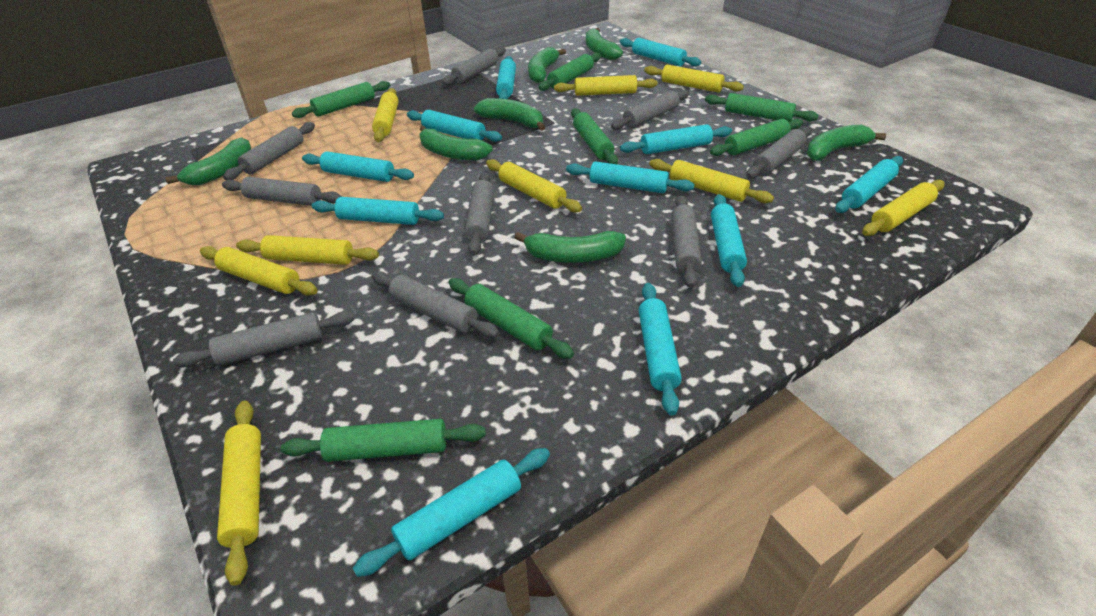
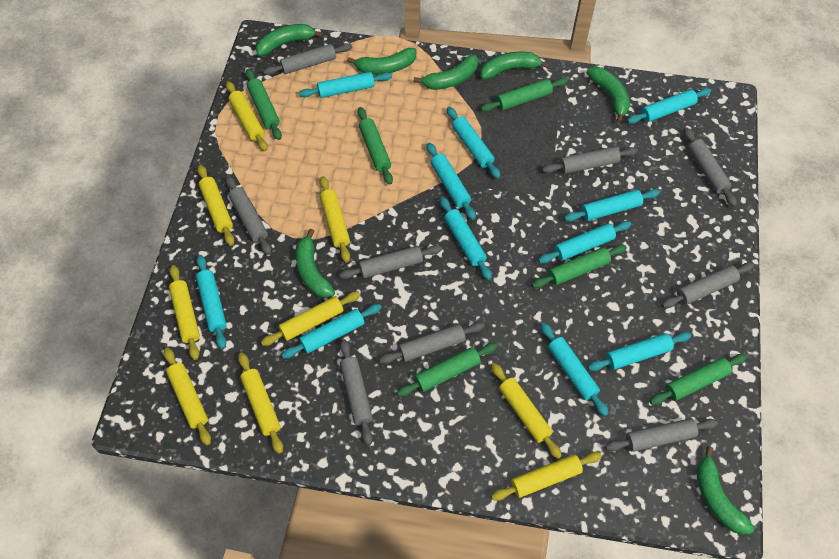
green rolling pin: 7 -> 6

